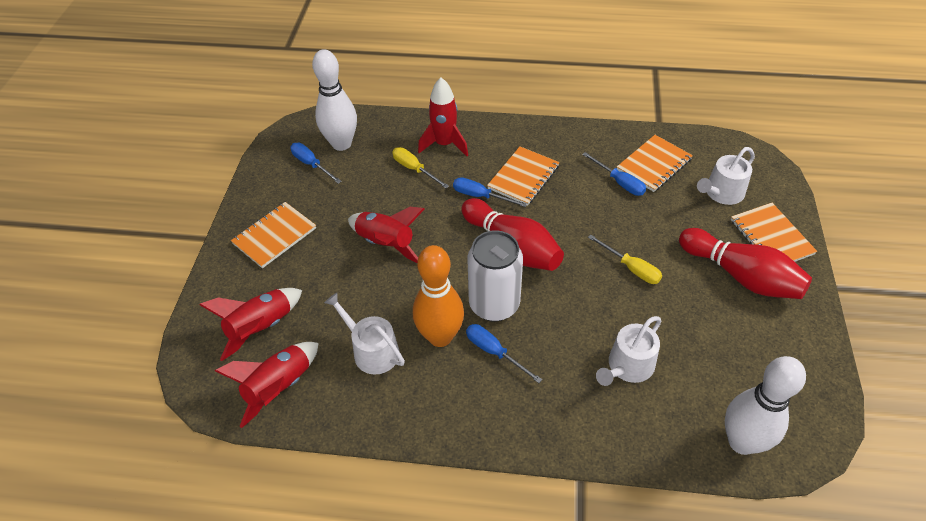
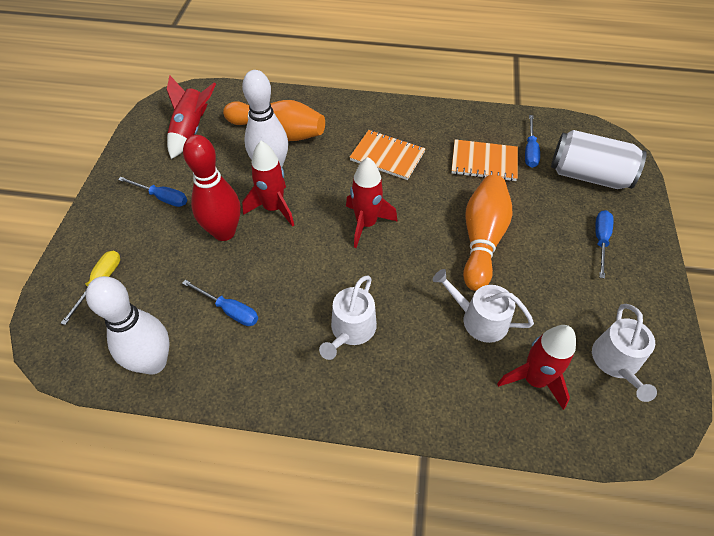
orange bowling pin: 1 -> 2
orange notebook: 4 -> 2
red bowling pin: 2 -> 1
yellow screwdriver: 2 -> 1

